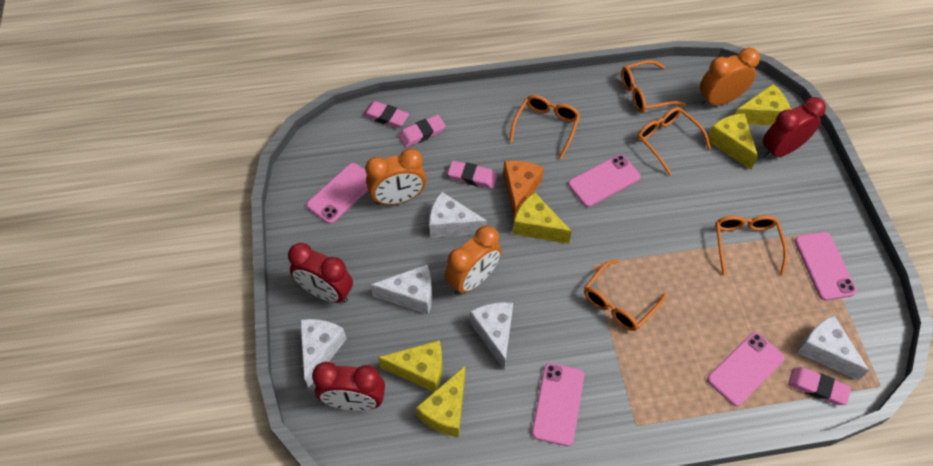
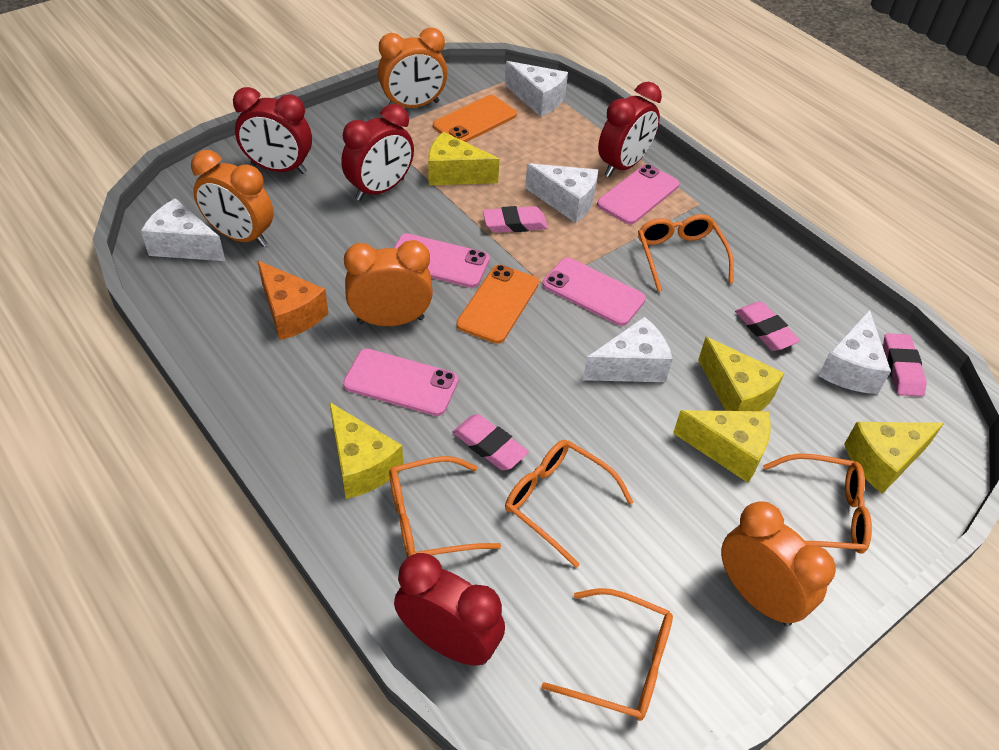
orange clock: 3 -> 4
orange phone: 0 -> 2
pink phone: 5 -> 4
red clock: 3 -> 4

